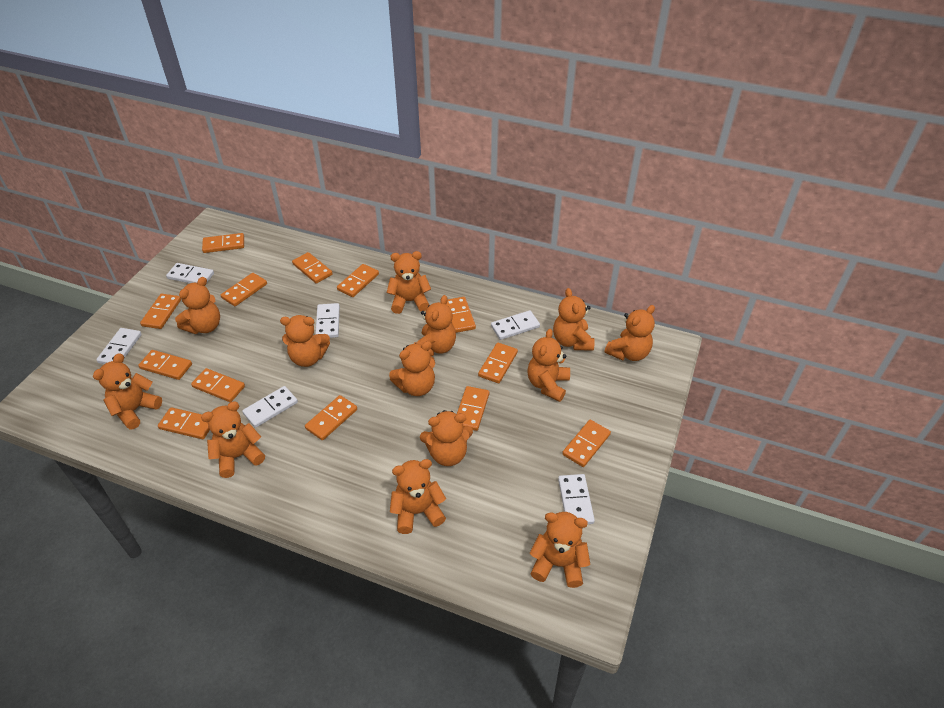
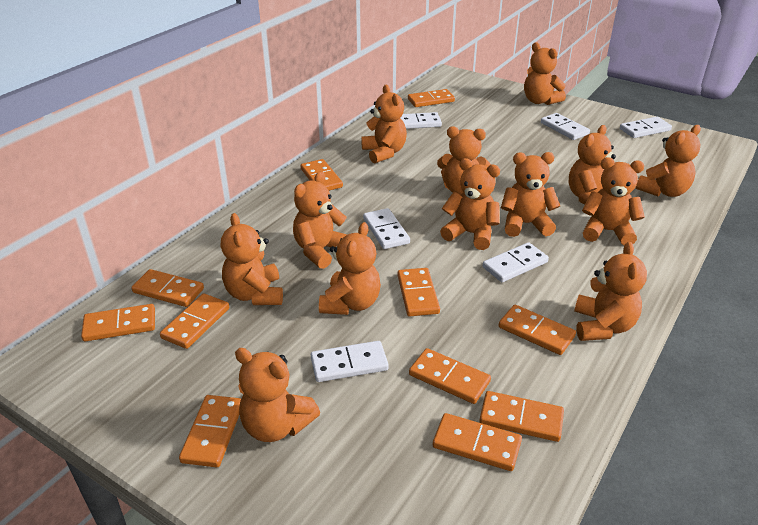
orange domino: 13 -> 11

